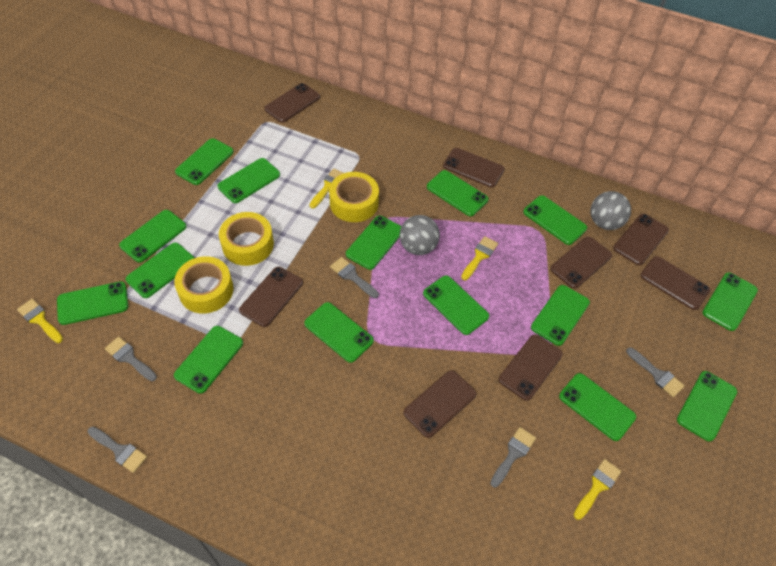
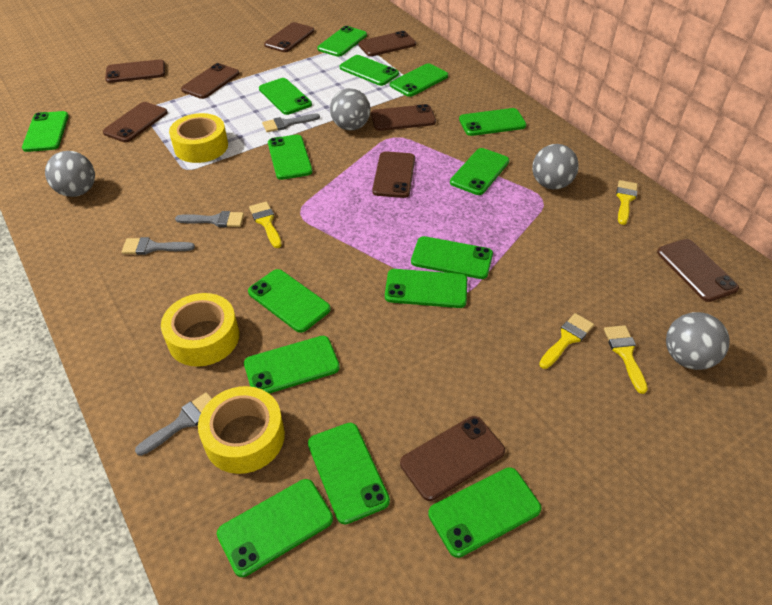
brown phone: 8 -> 9
grey ball: 2 -> 4
grey brush: 5 -> 4

